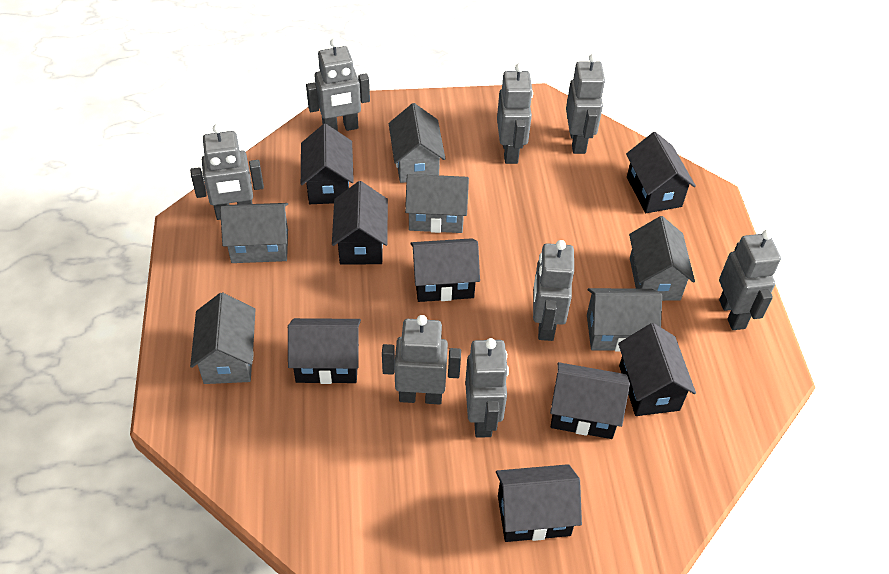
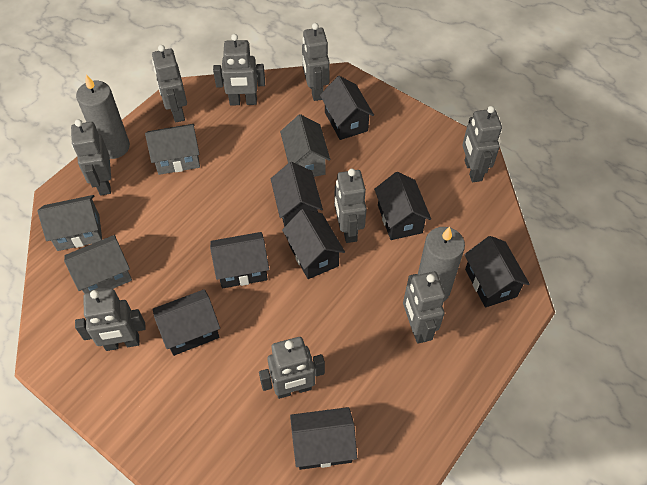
grey candle: 0 -> 2
grey house: 6 -> 4
grey robot: 8 -> 9

